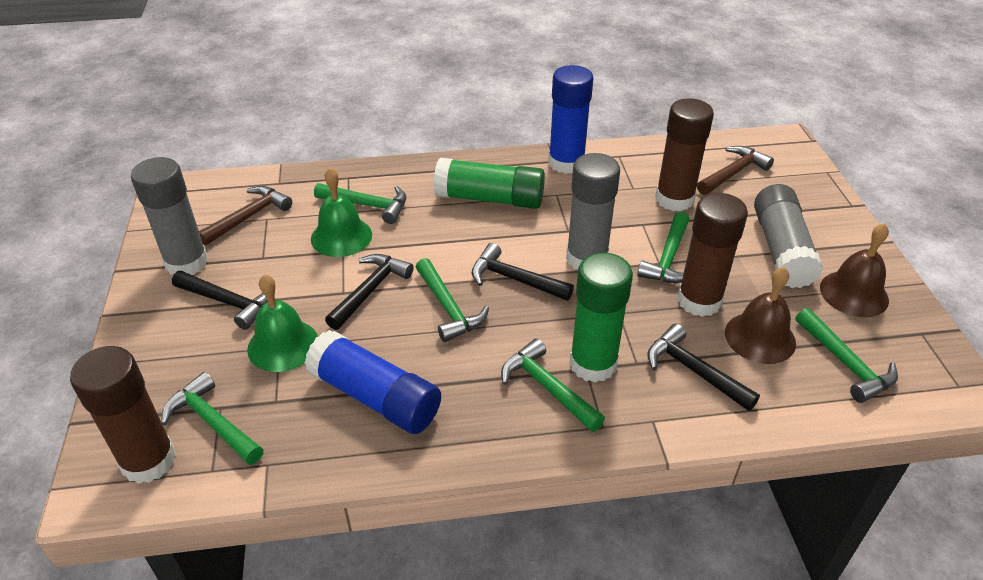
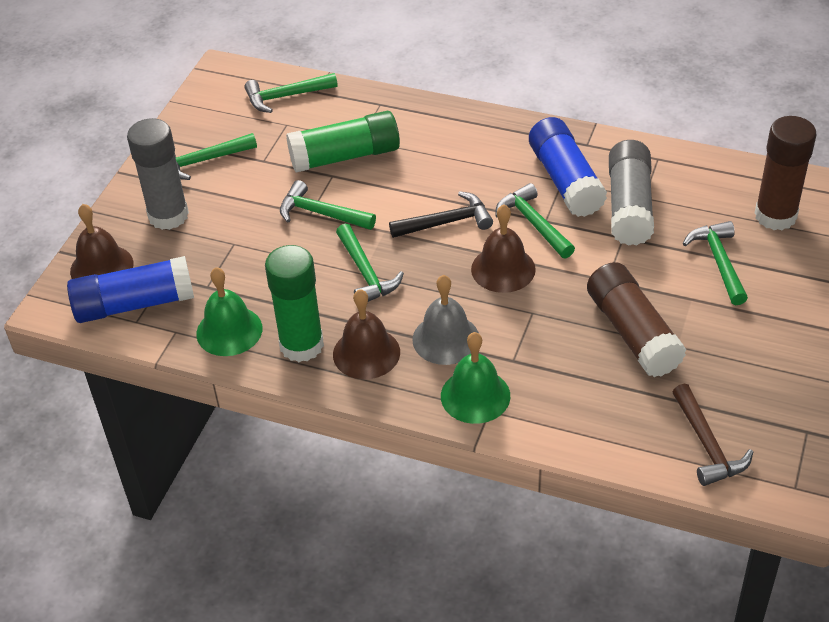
black hammer: 4 -> 1
brown bell: 2 -> 3
brown glue stick: 3 -> 2
brown hammer: 2 -> 1
grey bell: 0 -> 1
grey glue stick: 3 -> 2

